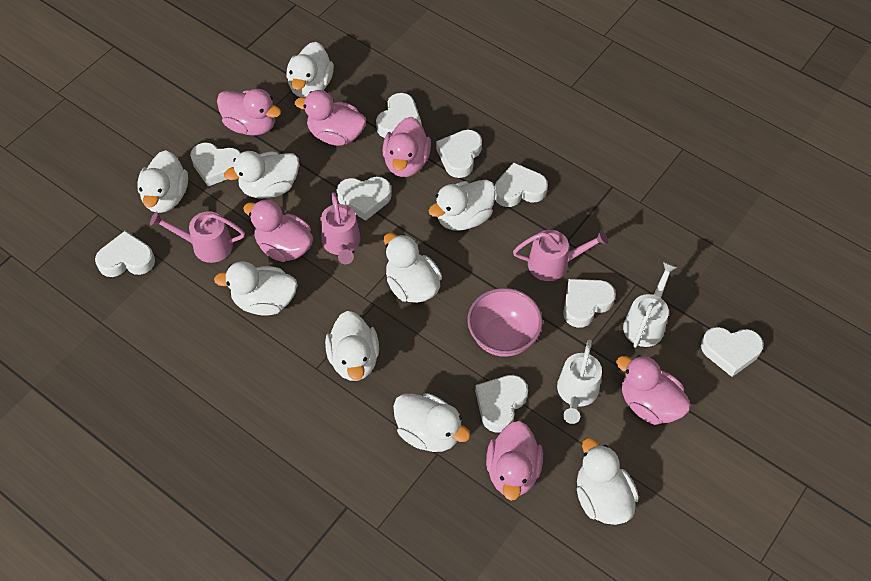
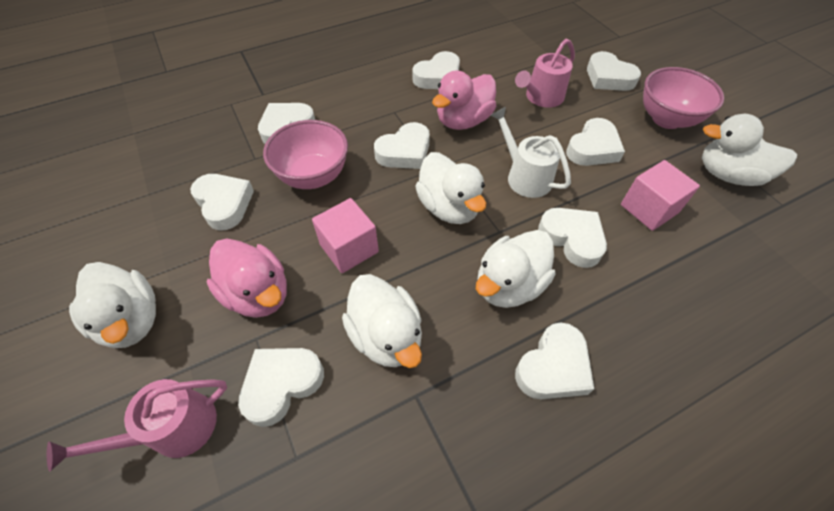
pink bowl: 1 -> 2
pink cube: 0 -> 2
pink duck: 6 -> 2
pink watering can: 3 -> 2
white duck: 9 -> 5
white watering can: 2 -> 1

